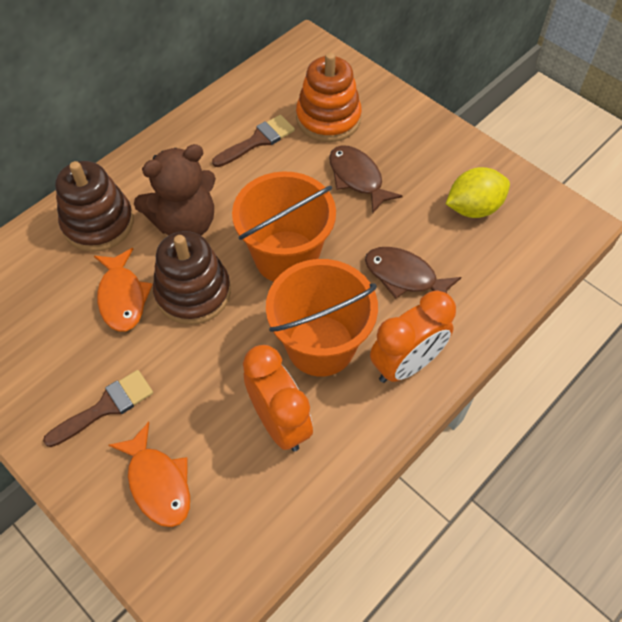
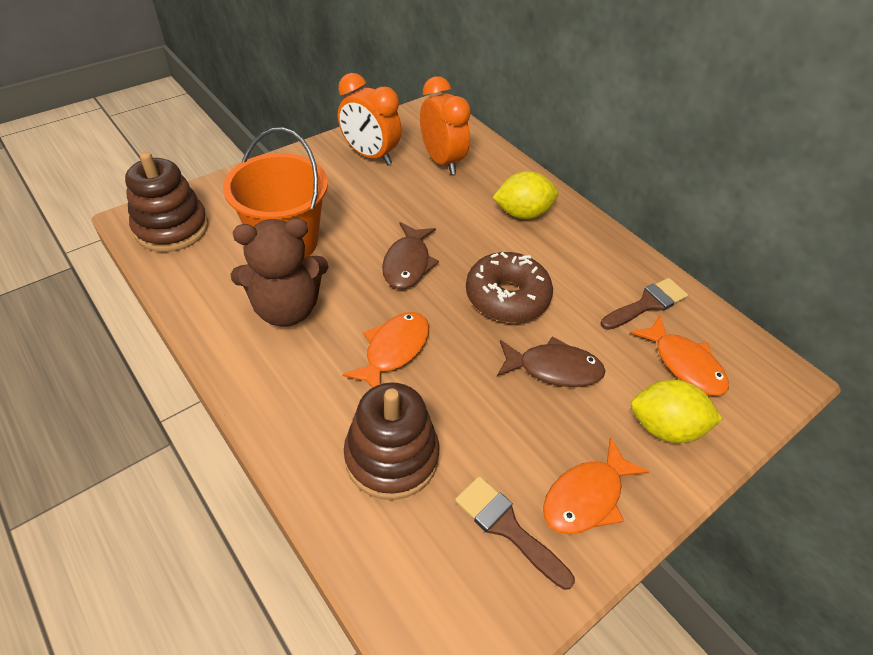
brown donut: 0 -> 1
orange bucket: 2 -> 1
orange fish: 2 -> 3
orange stacking toy: 1 -> 0
yellow lemon: 1 -> 2

